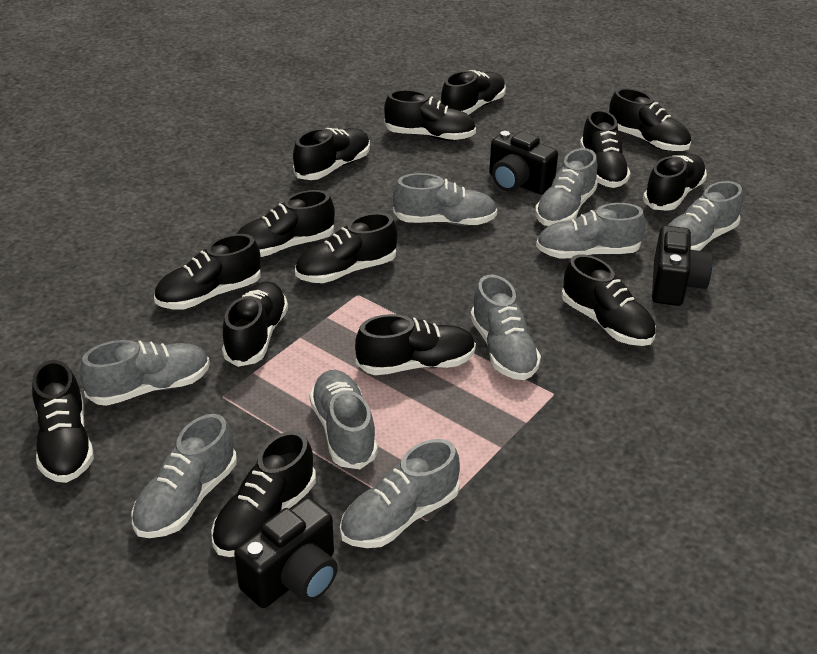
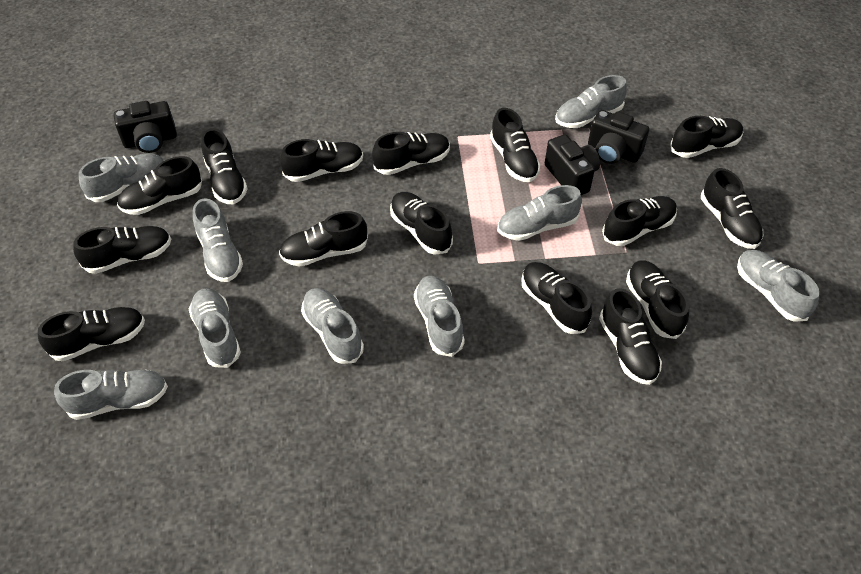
black shoe: 14 -> 15

